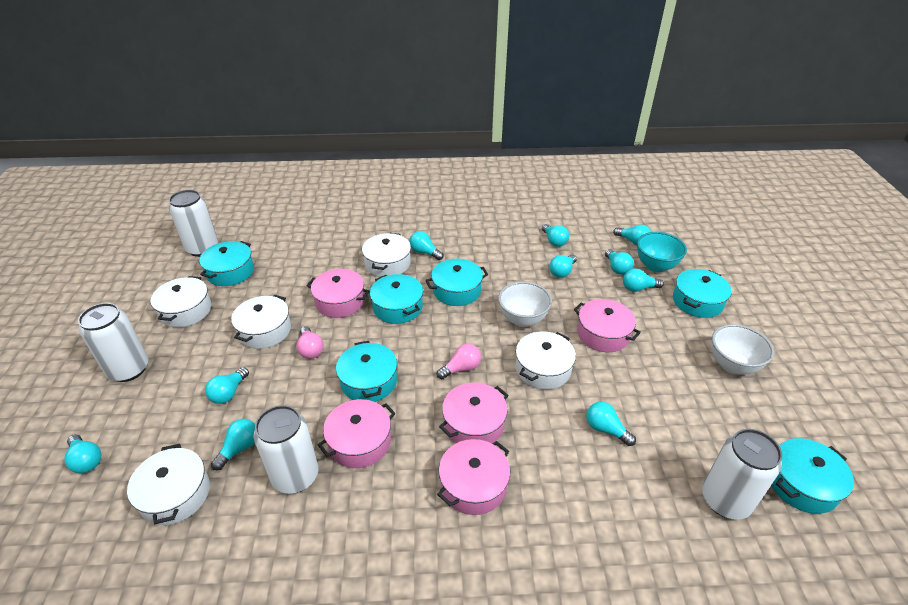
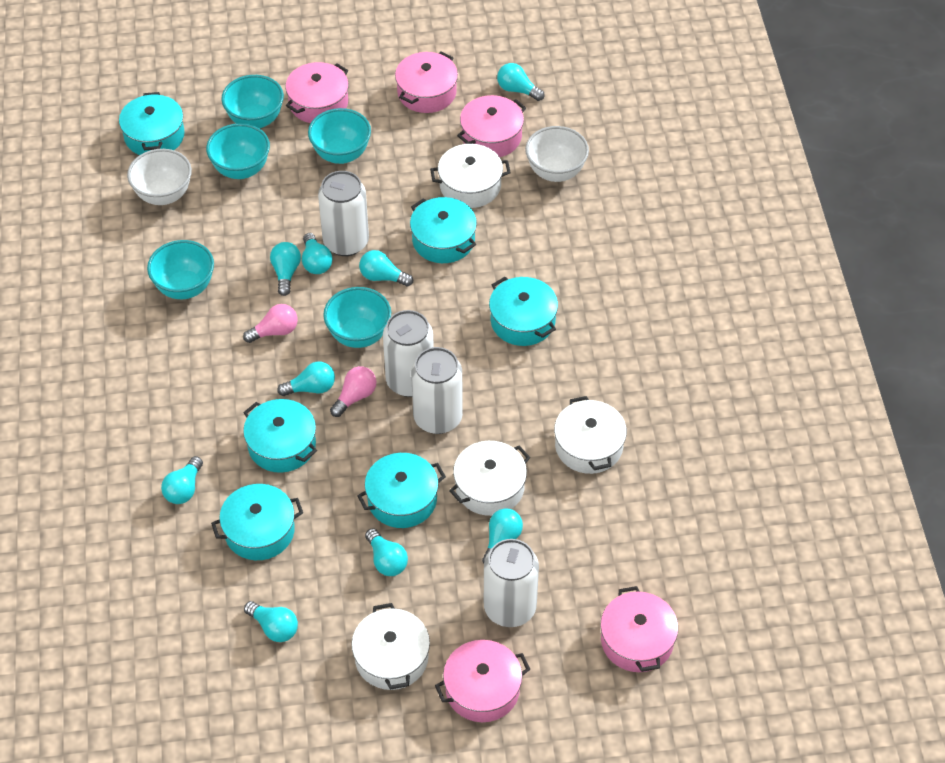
turquoise bowl: 1 -> 5
turquoise light bulb: 10 -> 9
white pot: 5 -> 4

